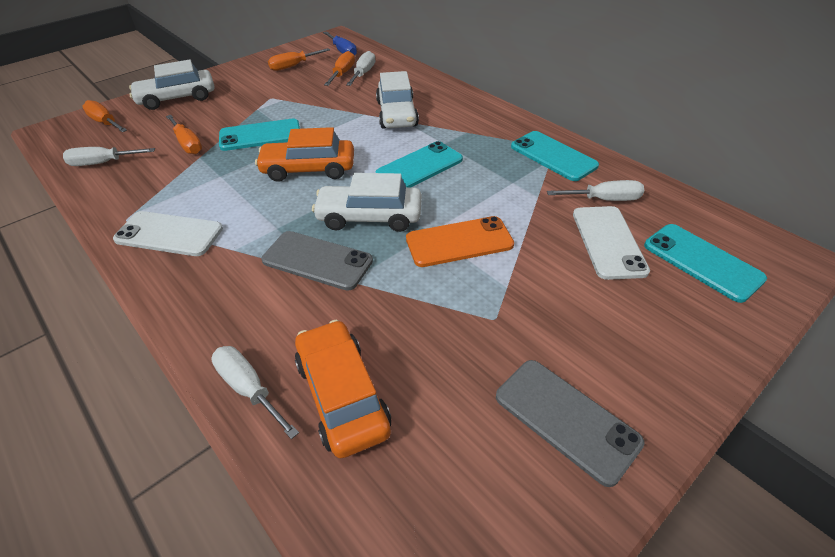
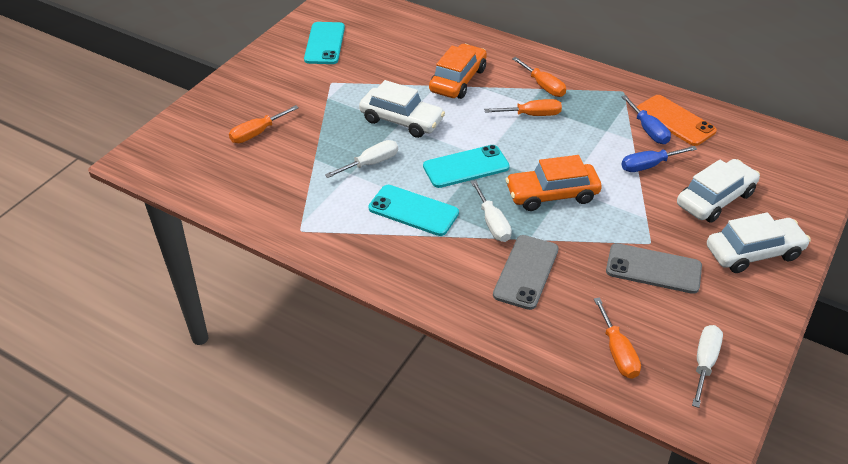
blue screwdriver: 1 -> 2
turquoise phone: 4 -> 3
white phone: 2 -> 0
white screwdriver: 4 -> 3

